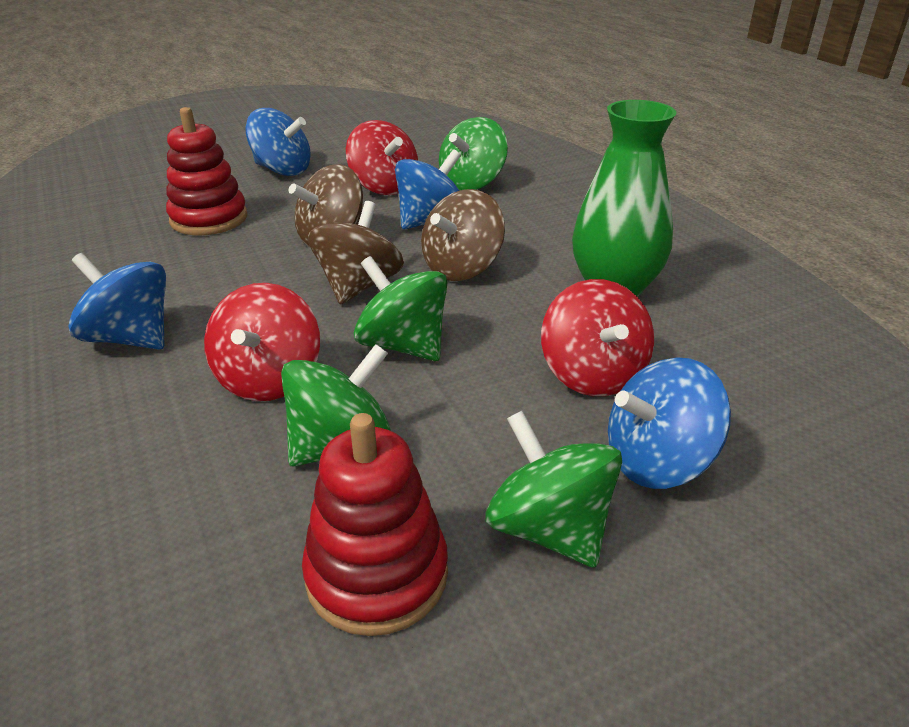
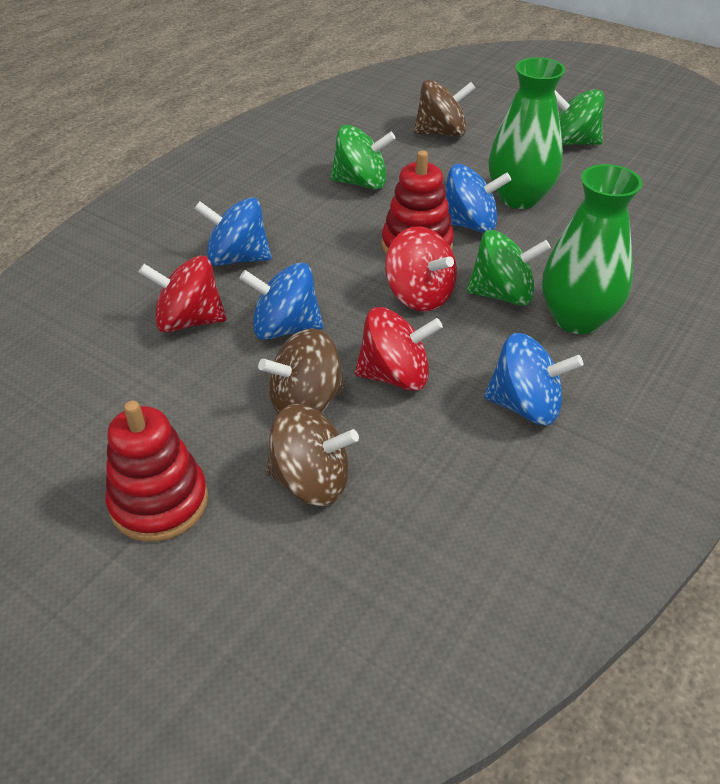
green spinning top: 4 -> 3
green vase: 1 -> 2

